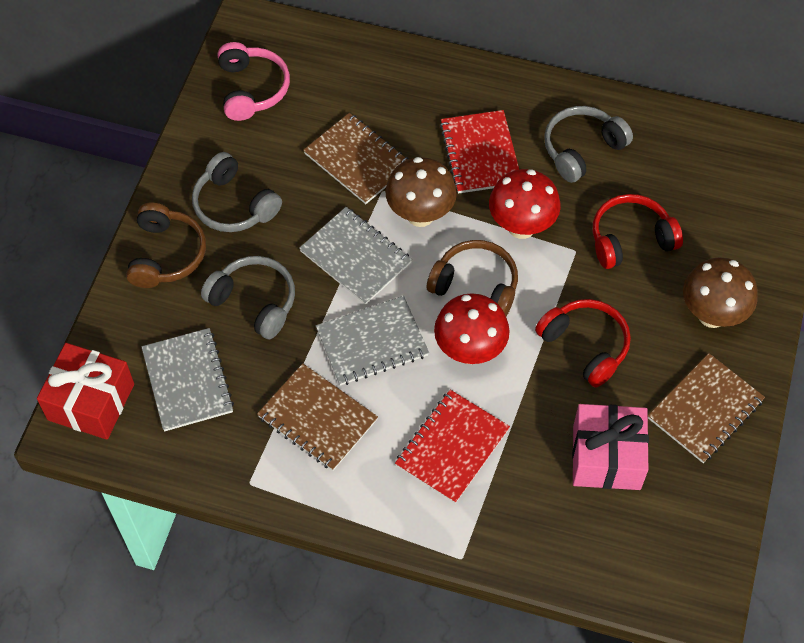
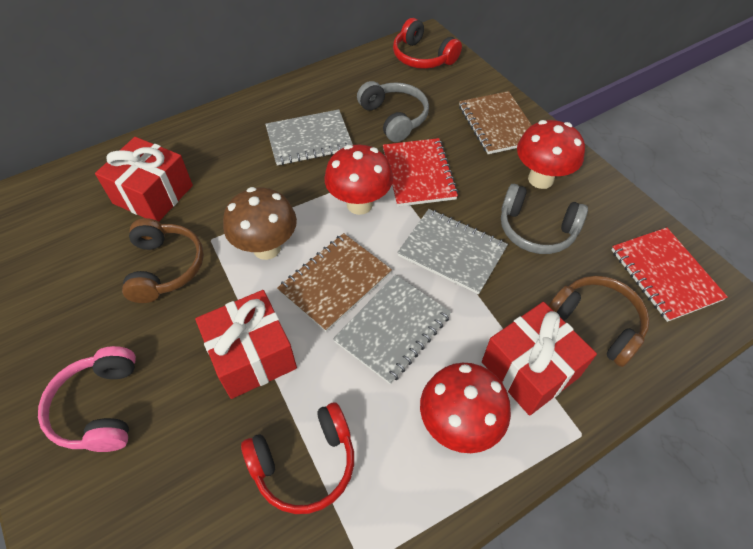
brown mushroom: 2 -> 1
brown notebook: 3 -> 2
grey headphones: 3 -> 2
pink gift: 1 -> 0
red gift: 1 -> 3
red mushroom: 2 -> 3

